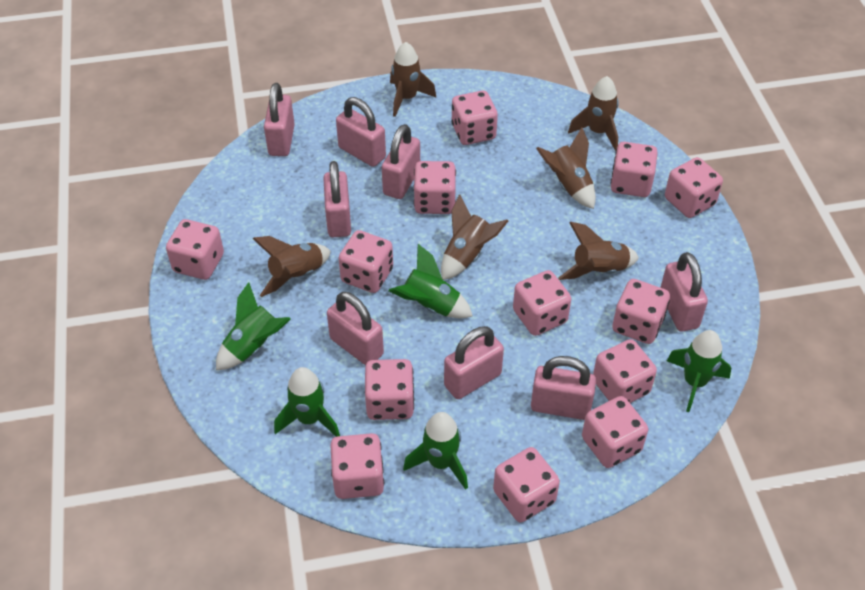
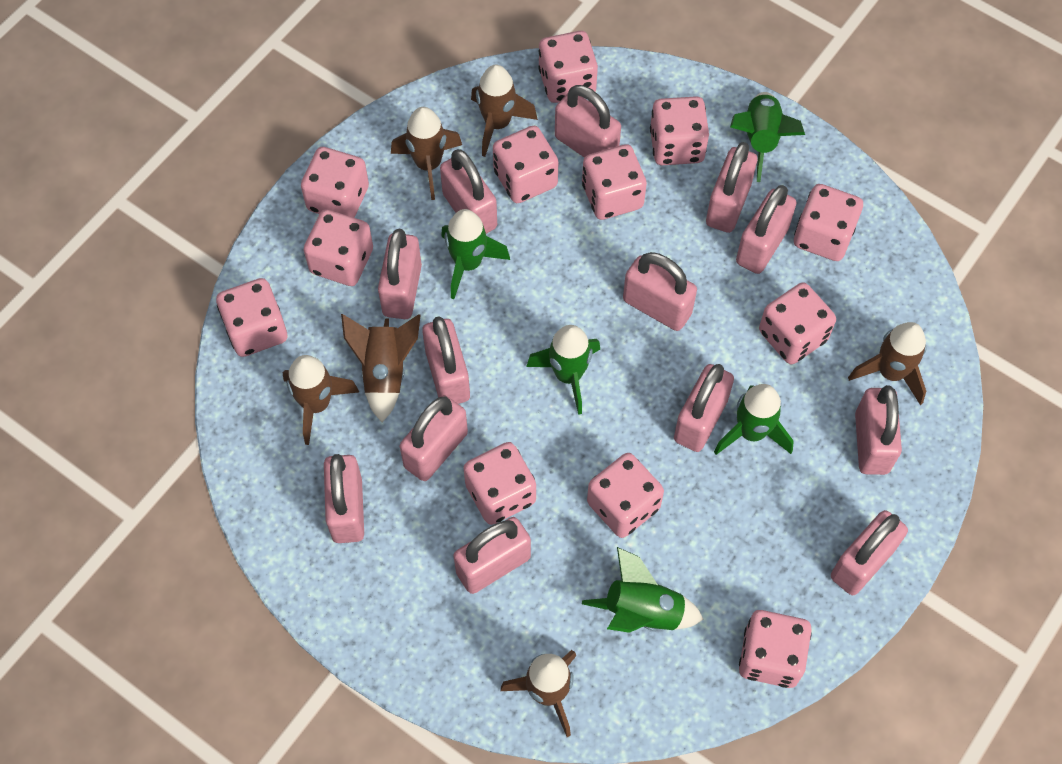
pink dice: 13 -> 12
pink padlock: 8 -> 13

